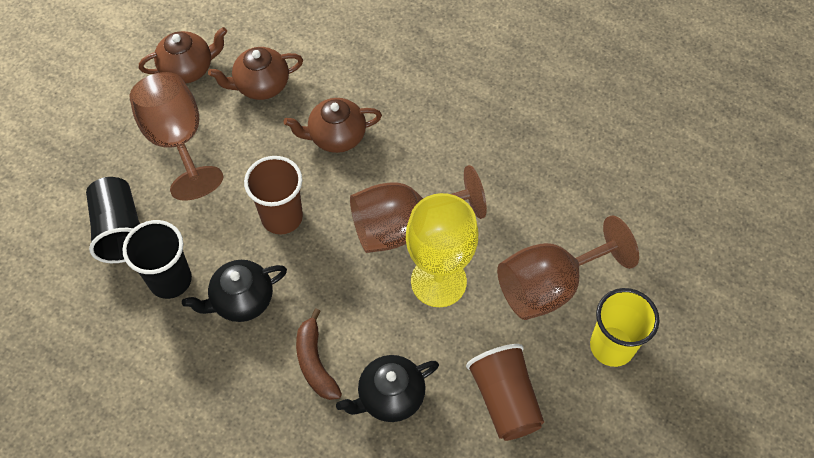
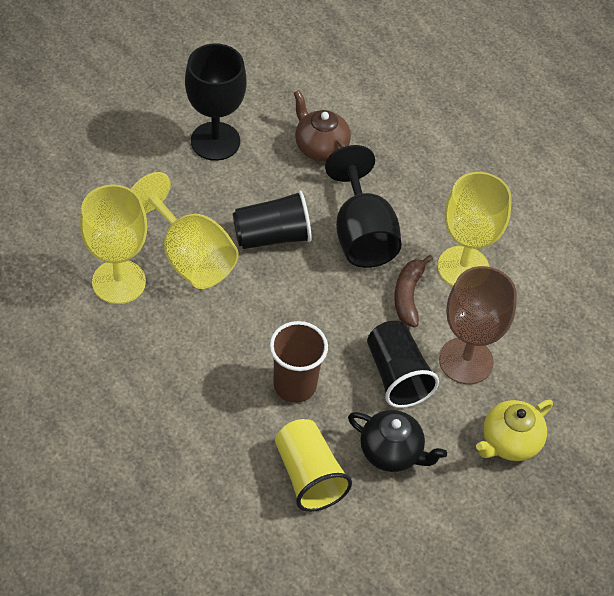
black goblet: 0 -> 2
black teapot: 2 -> 1
brown cup: 2 -> 1
brown goblet: 3 -> 1
brown teapot: 3 -> 1
yellow goblet: 1 -> 3
yellow teapot: 0 -> 1

